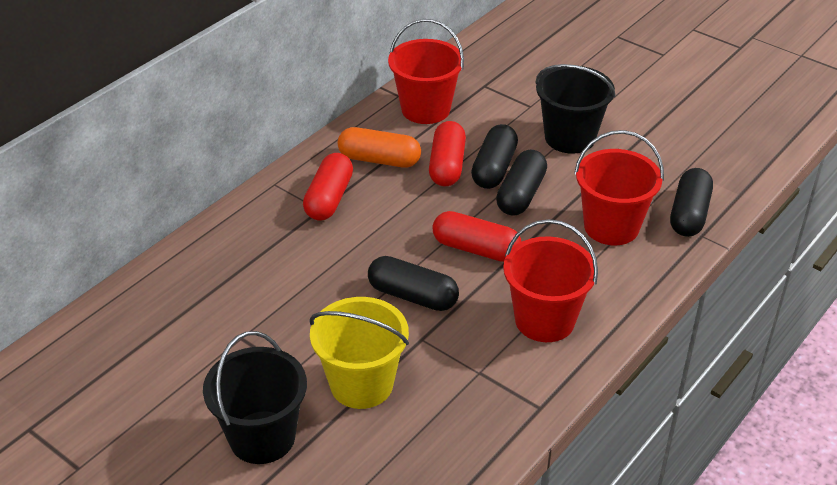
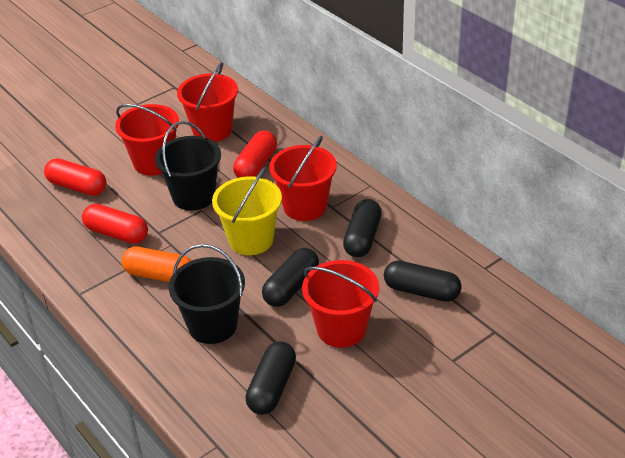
red bucket: 3 -> 4

